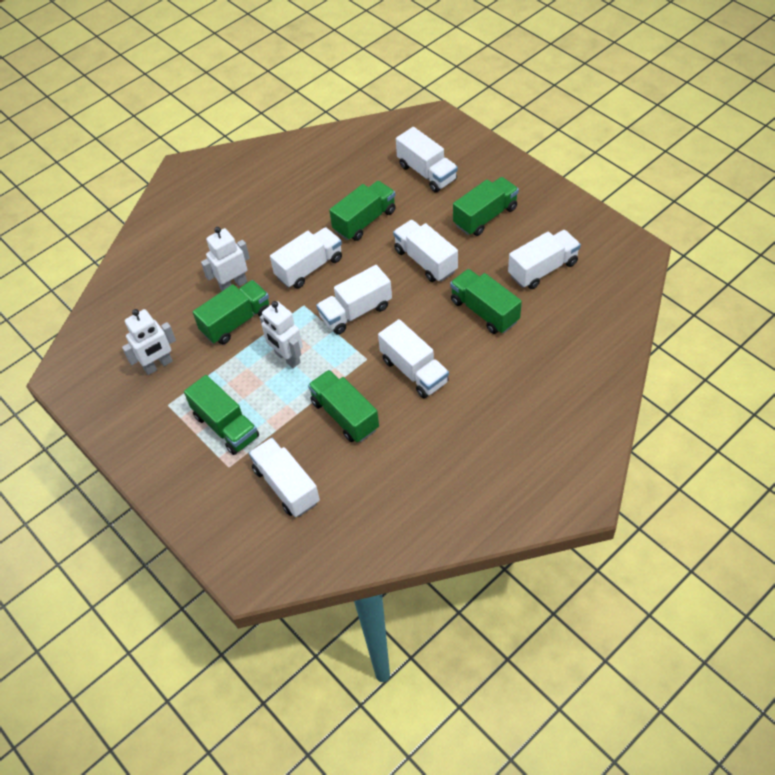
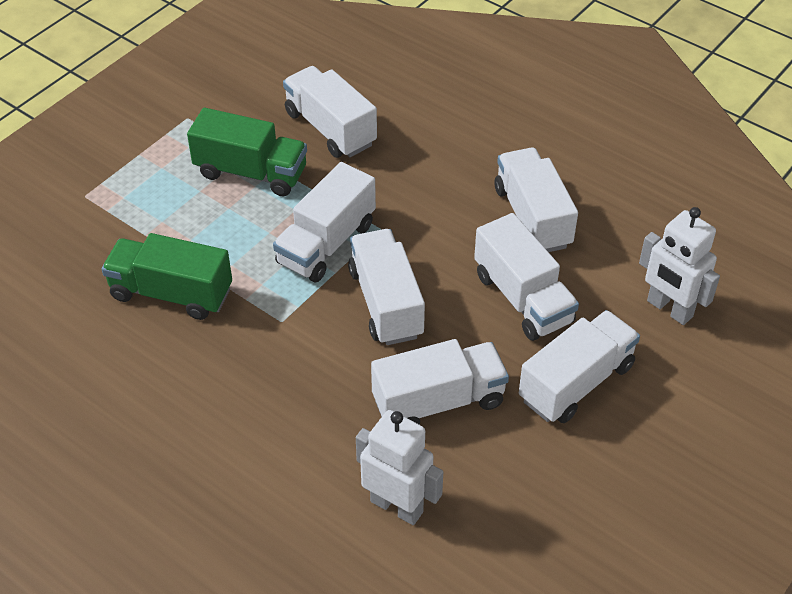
green truck: 6 -> 2
white robot: 3 -> 2

